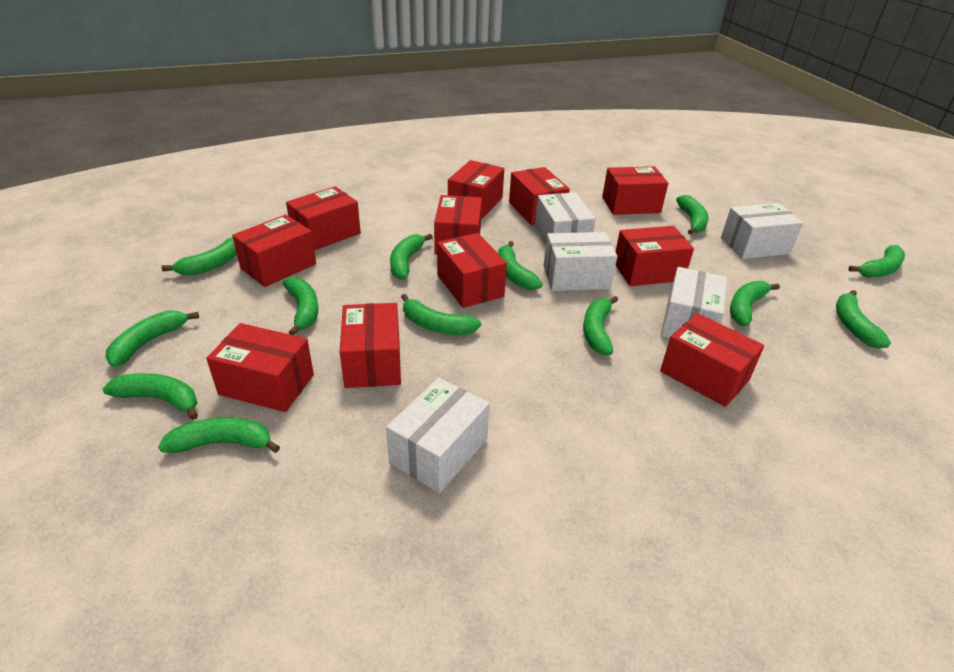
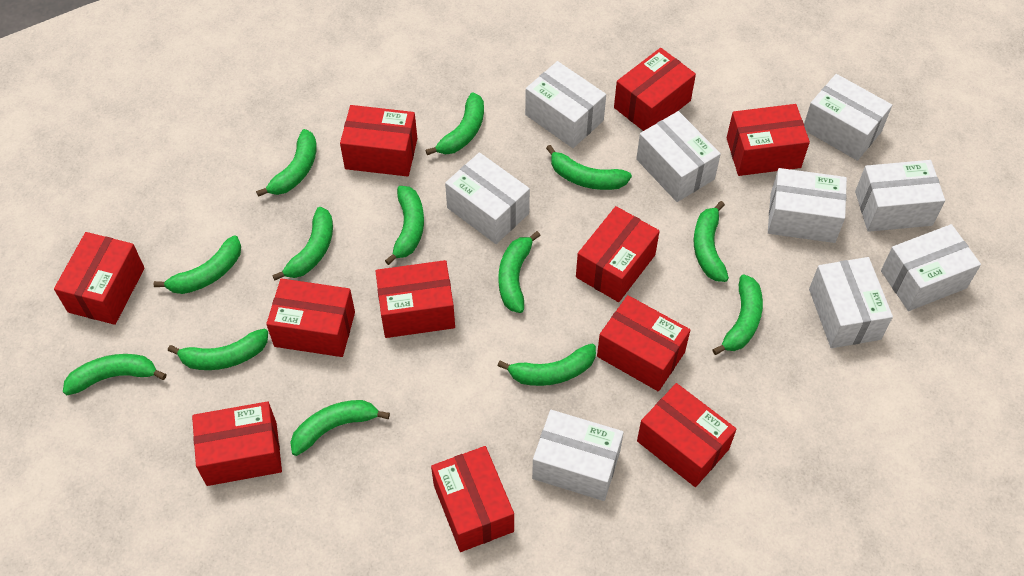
white box: 5 -> 9

